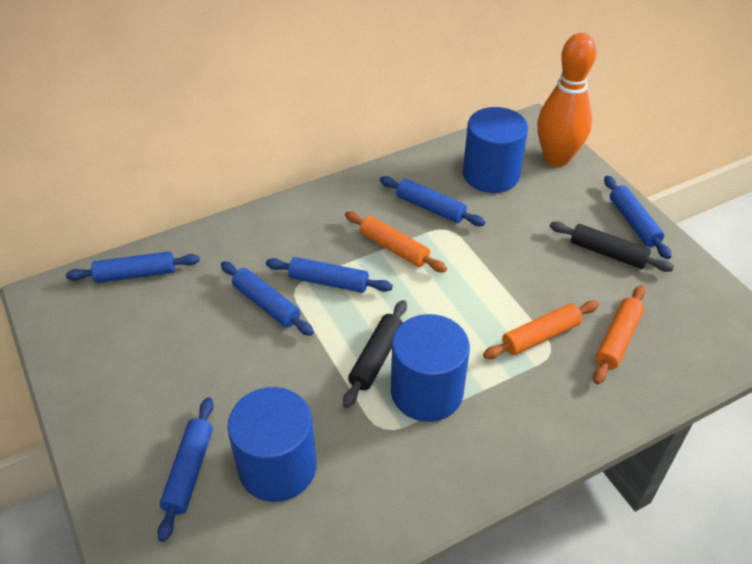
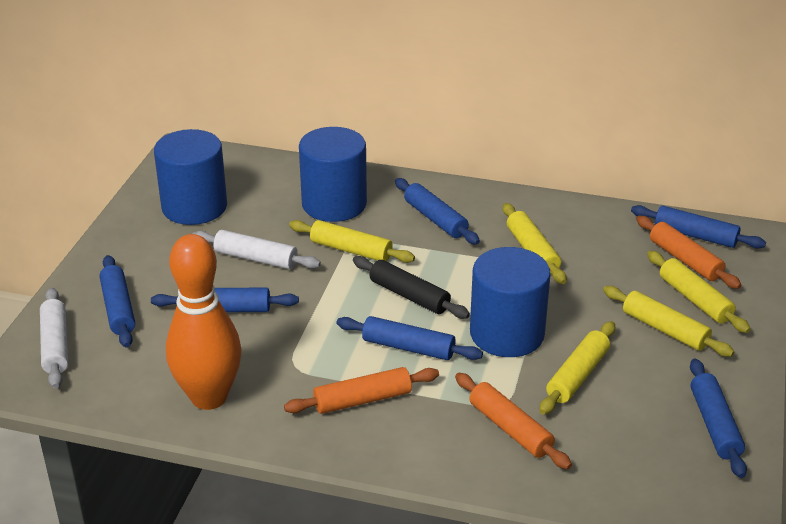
black rolling pin: 2 -> 1
white rolling pin: 0 -> 2
yellow rolling pin: 0 -> 5

